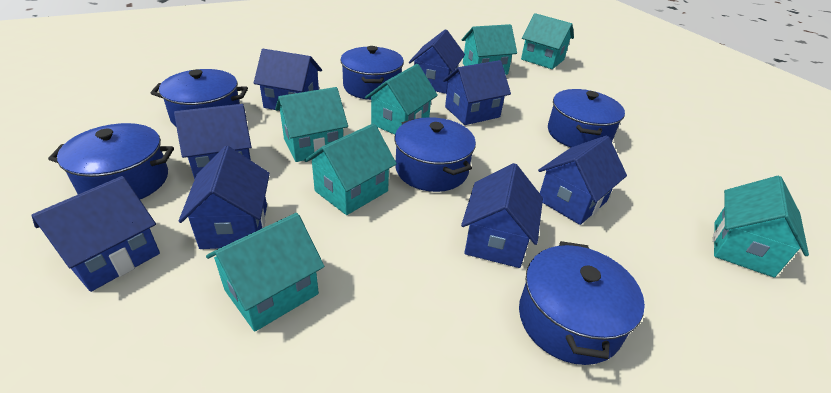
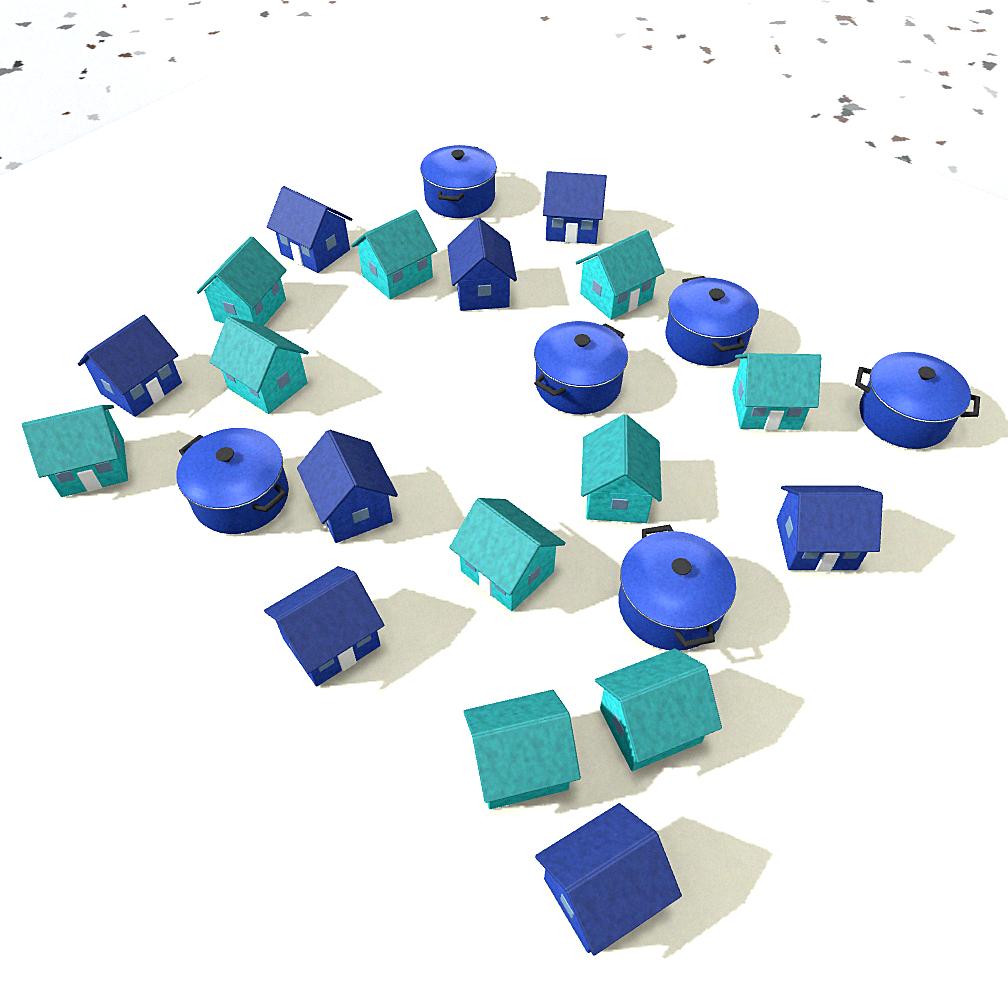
turquoise house: 7 -> 10

